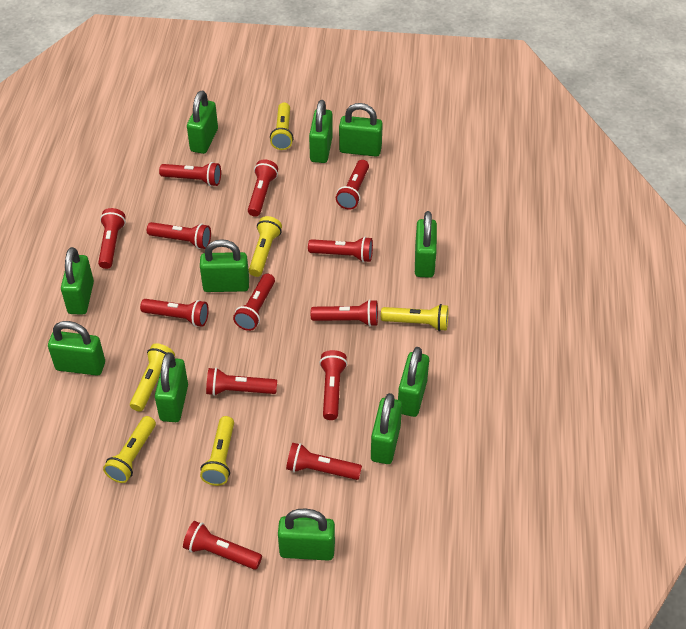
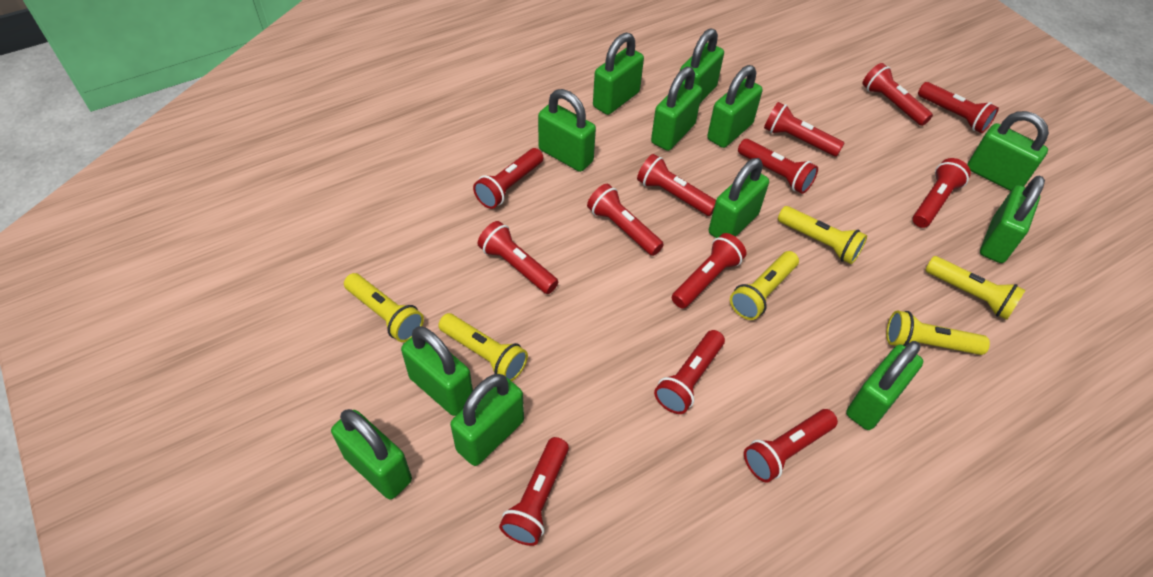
green padlock: 11 -> 12

